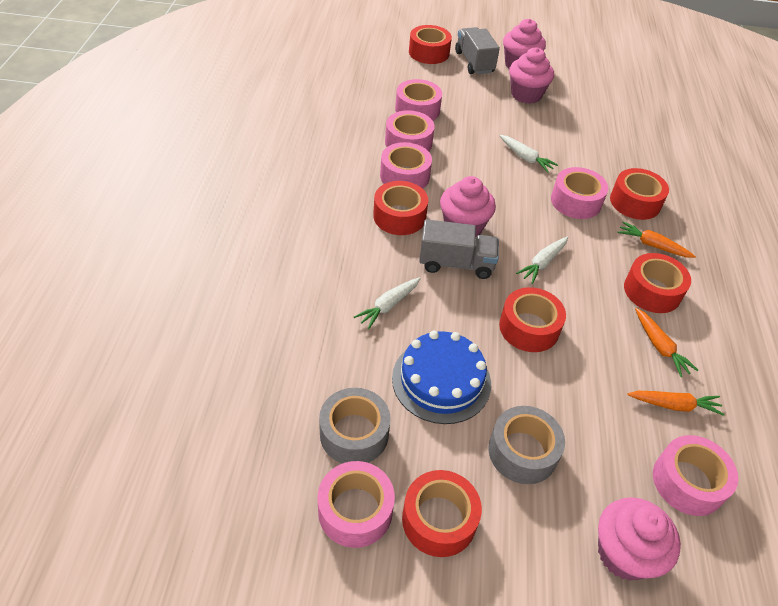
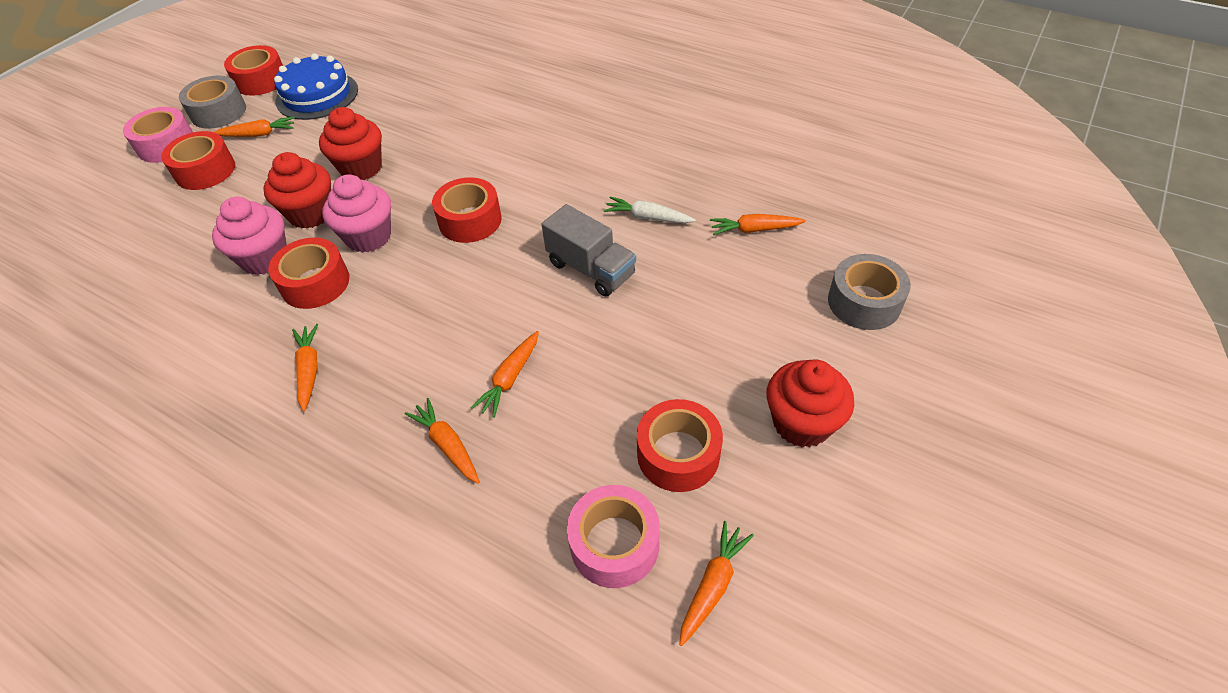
grey truck: 2 -> 1
orange carrot: 3 -> 6
pink cupcake: 4 -> 2
pink tape: 6 -> 2
red cupcake: 0 -> 3
red tape: 6 -> 5
white carrot: 3 -> 1

